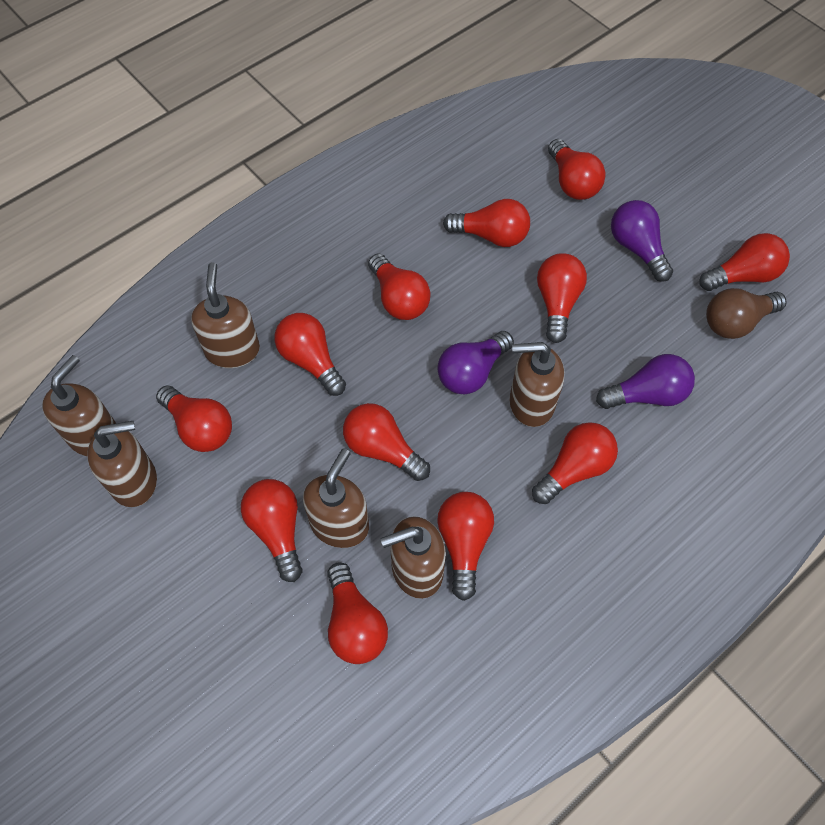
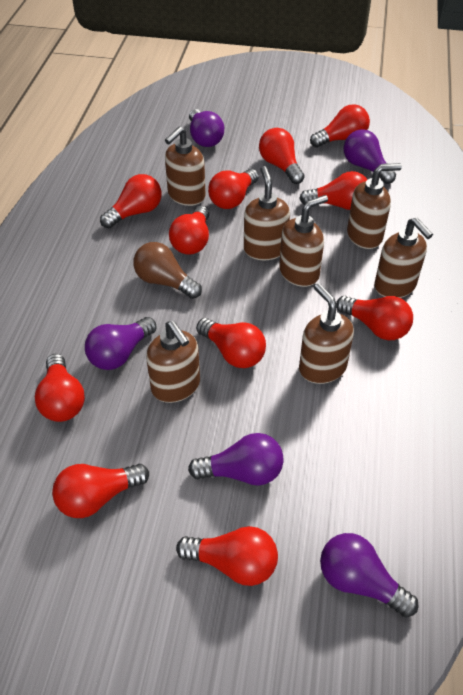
brown soap dispenser: 6 -> 7
purple light bulb: 3 -> 5
red light bulb: 12 -> 11

